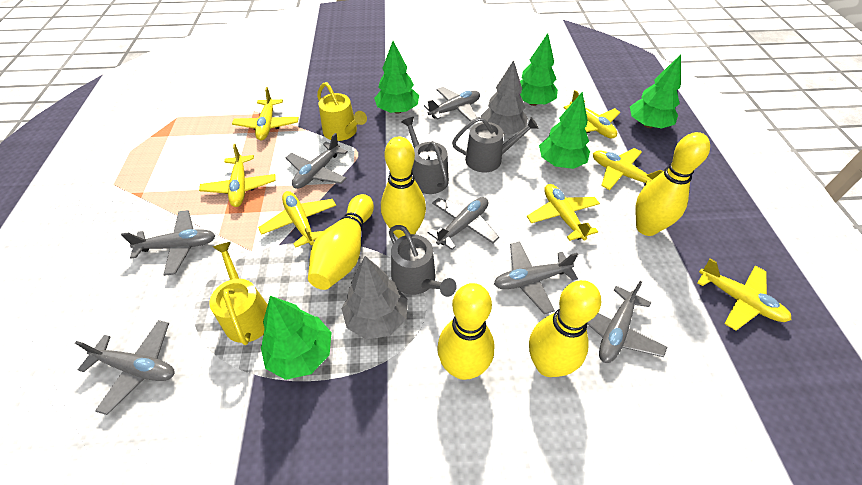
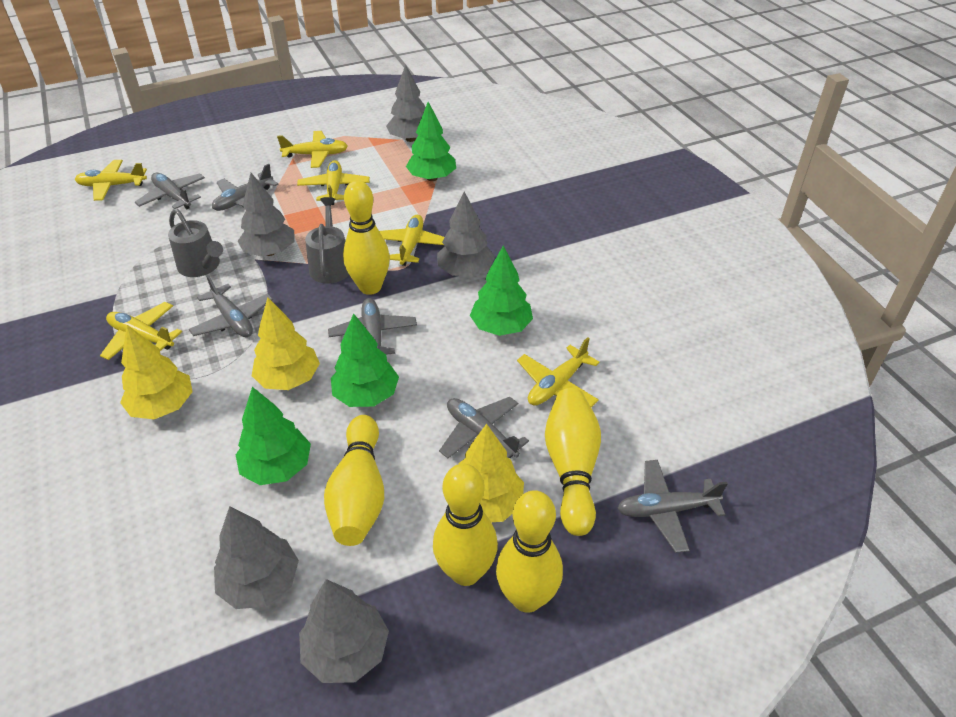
green tree: 5 -> 4
grey plane: 7 -> 6
grey tree: 2 -> 5
grey watering can: 3 -> 2
yellow plane: 7 -> 6
yellow tree: 0 -> 3
yellow watering can: 2 -> 0

